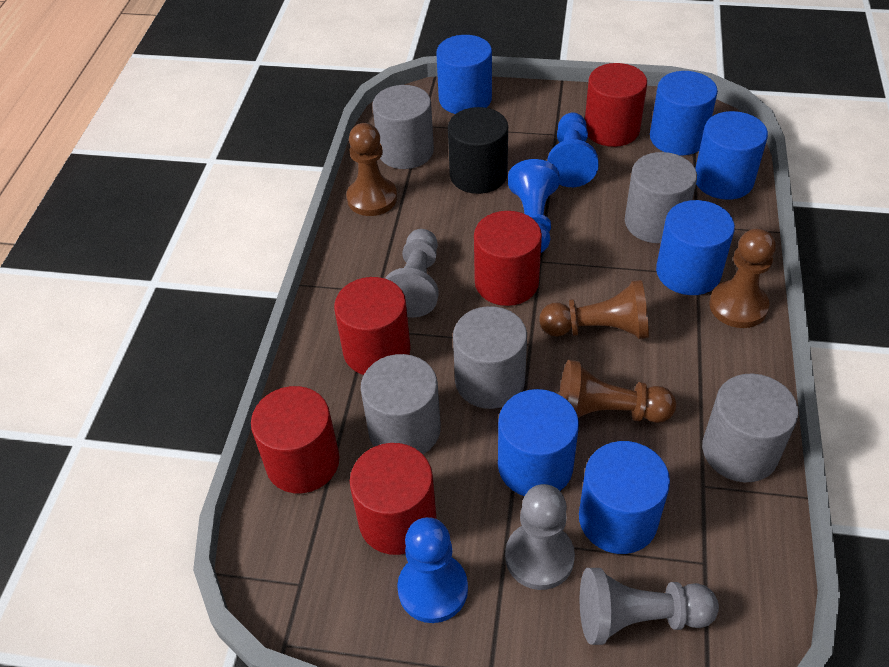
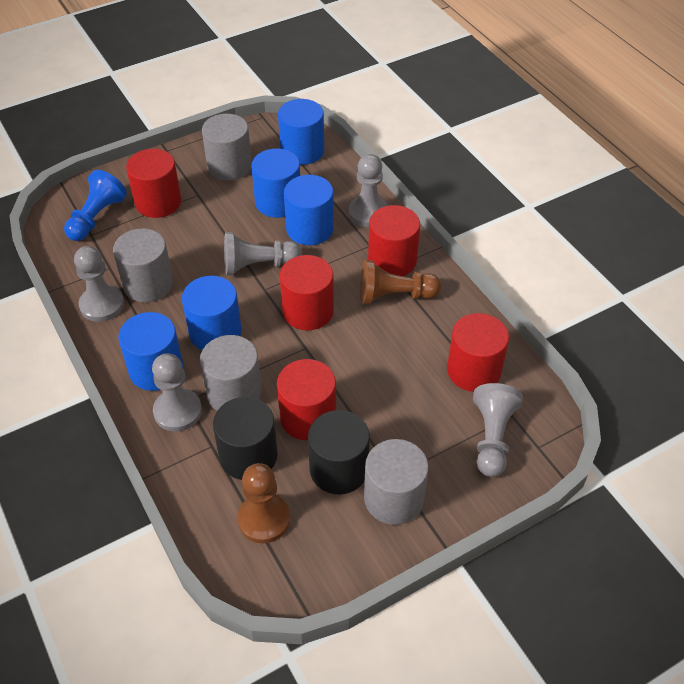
black cylinder: 1 -> 2
blue cylinder: 6 -> 5
blue pawn: 3 -> 1
brown pawn: 4 -> 2
grey cylinder: 5 -> 4
grey pawn: 3 -> 5

